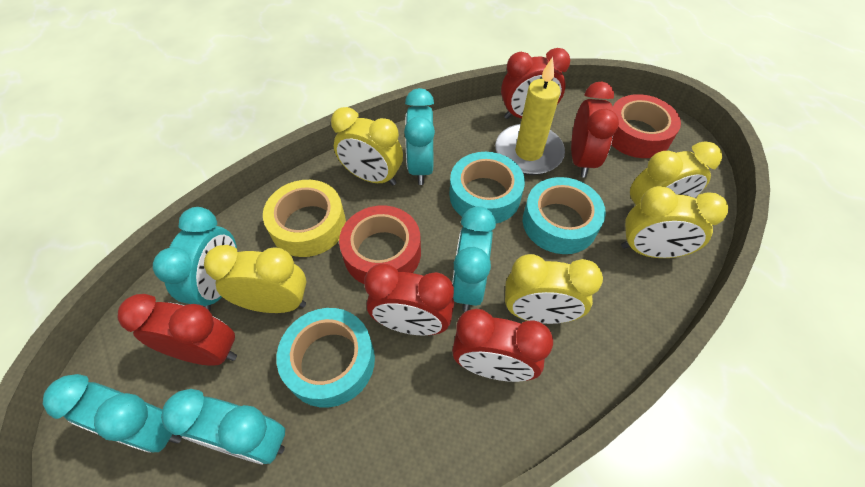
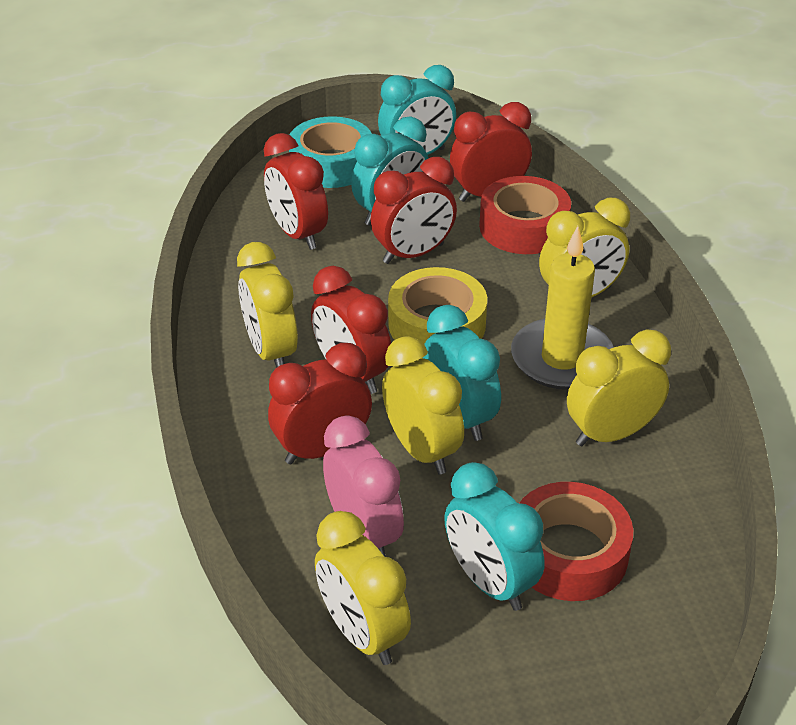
pink clock: 0 -> 1
turquoise clock: 5 -> 4
turquoise tape: 3 -> 1

